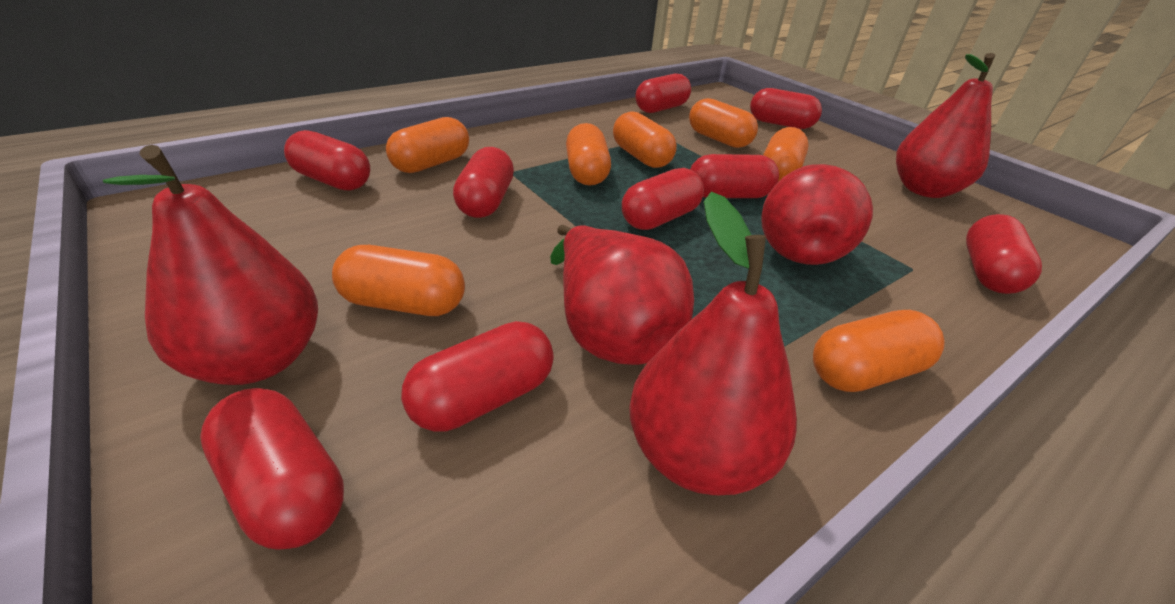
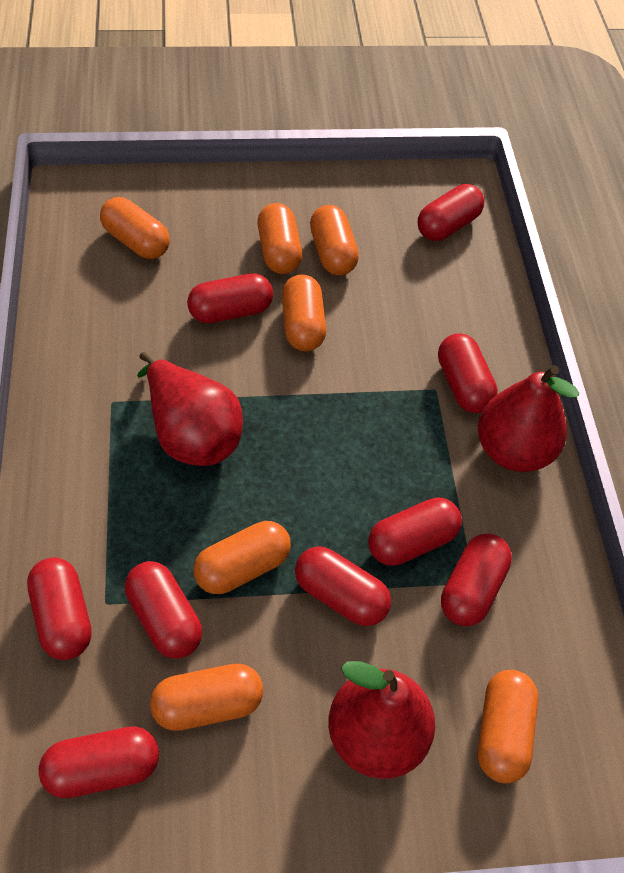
red pear: 5 -> 3

